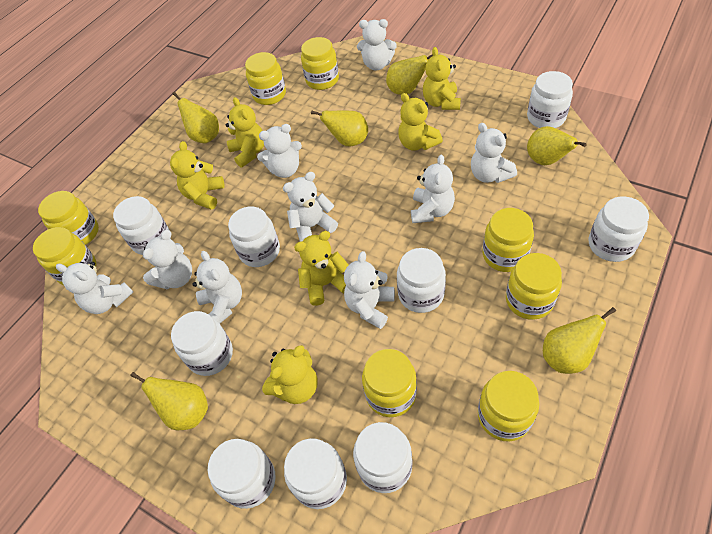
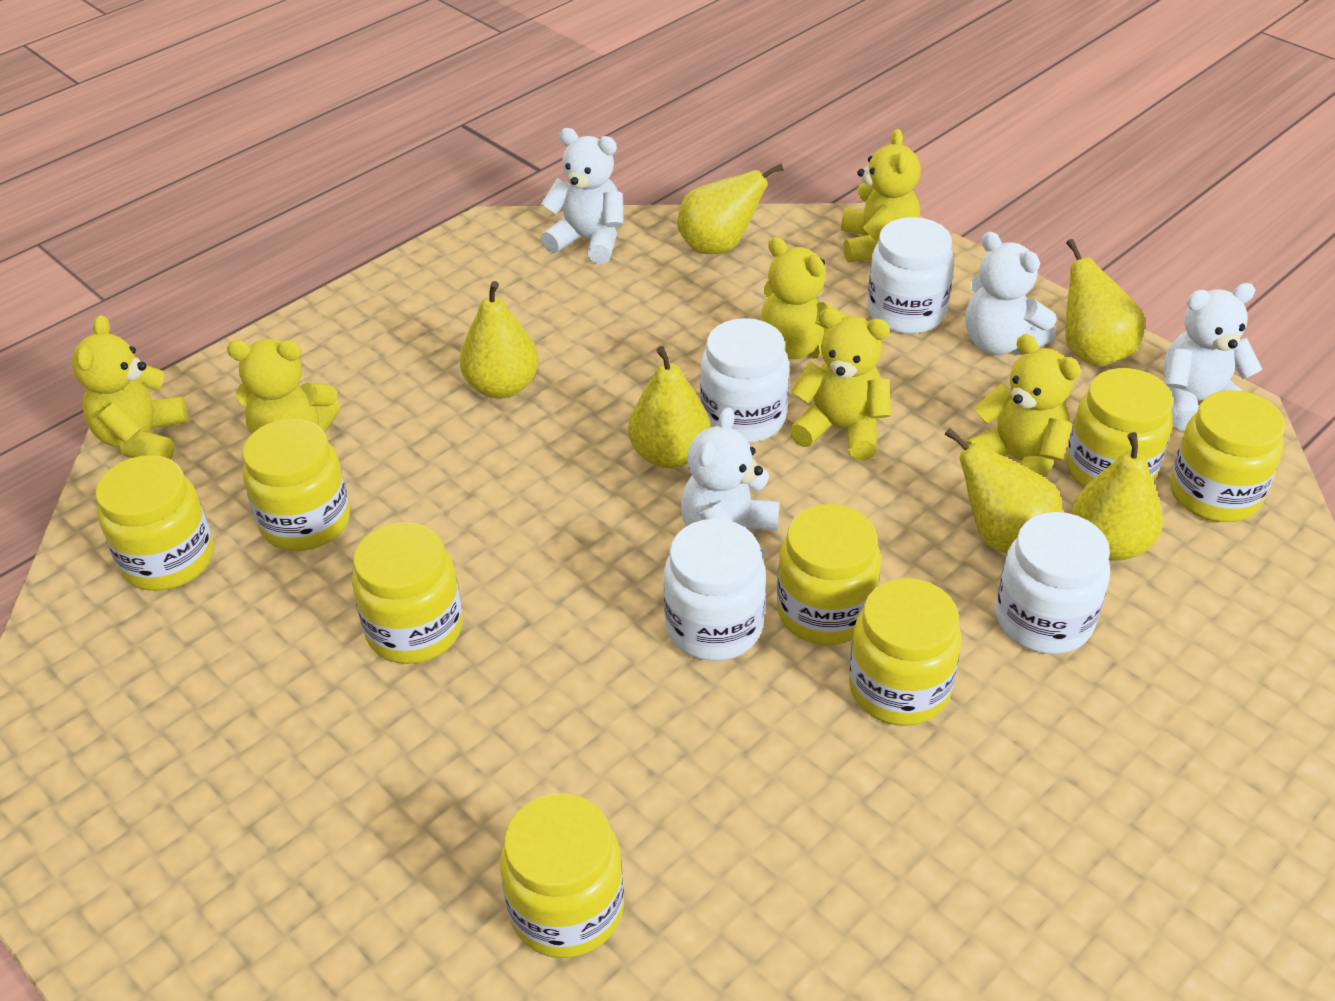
white jar: 9 -> 4
white teddy bear: 9 -> 4

